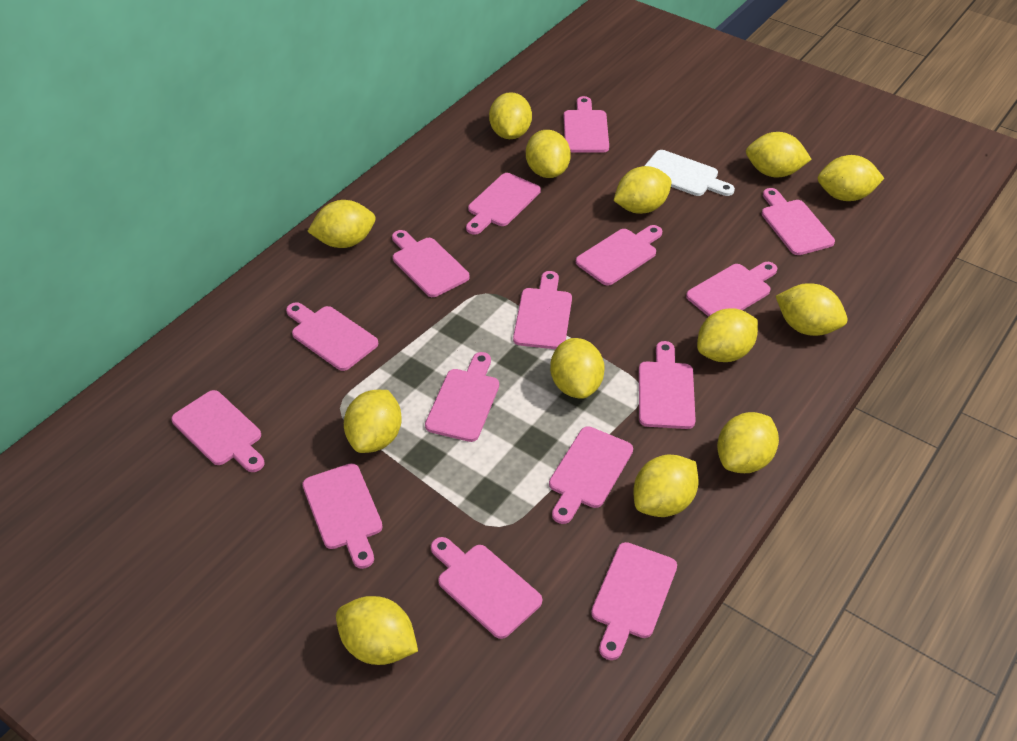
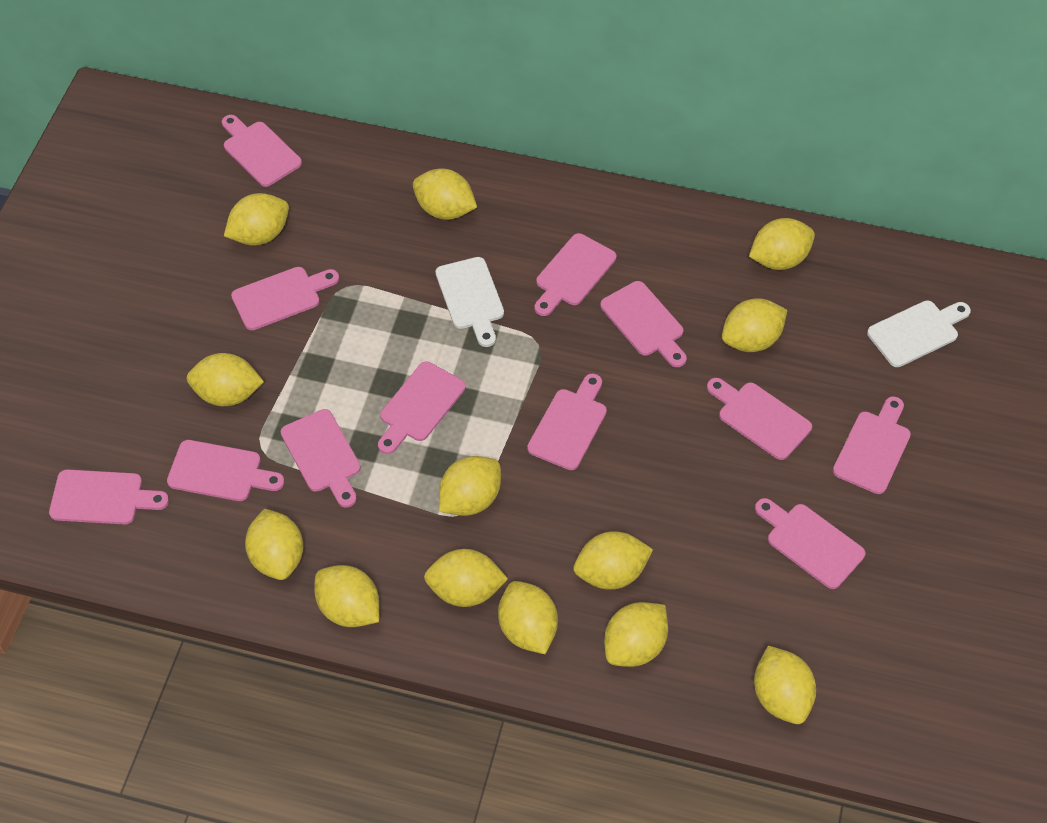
pink cutting board: 15 -> 12
white cutting board: 1 -> 2

